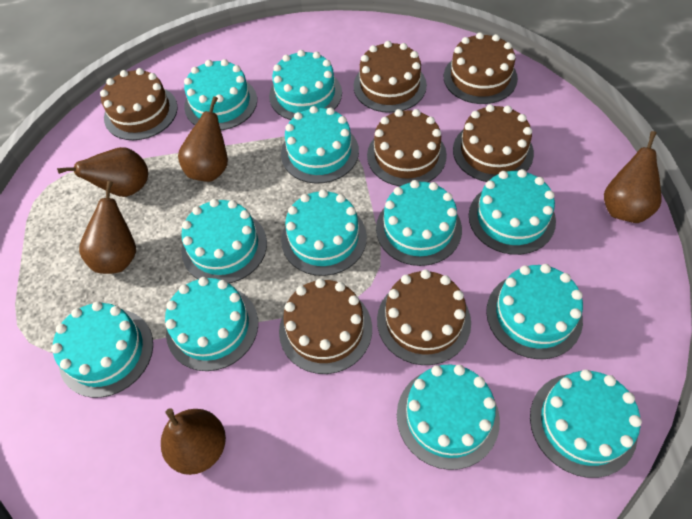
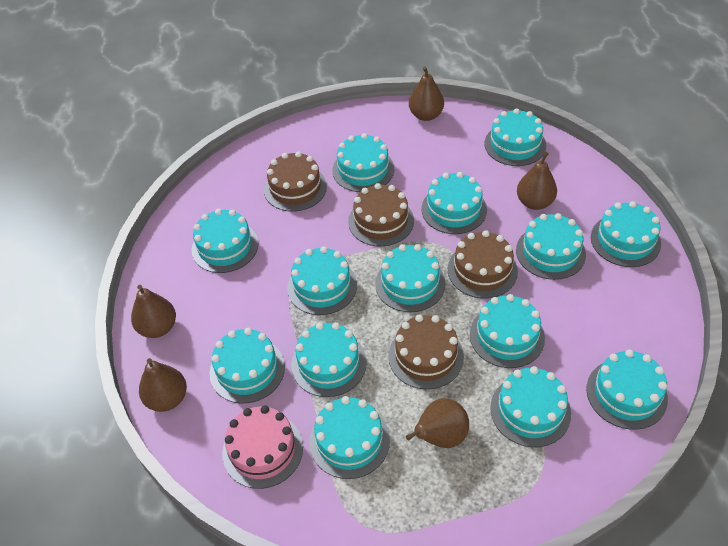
brown cake: 7 -> 4
pink cake: 0 -> 1
turquoise cake: 12 -> 14

